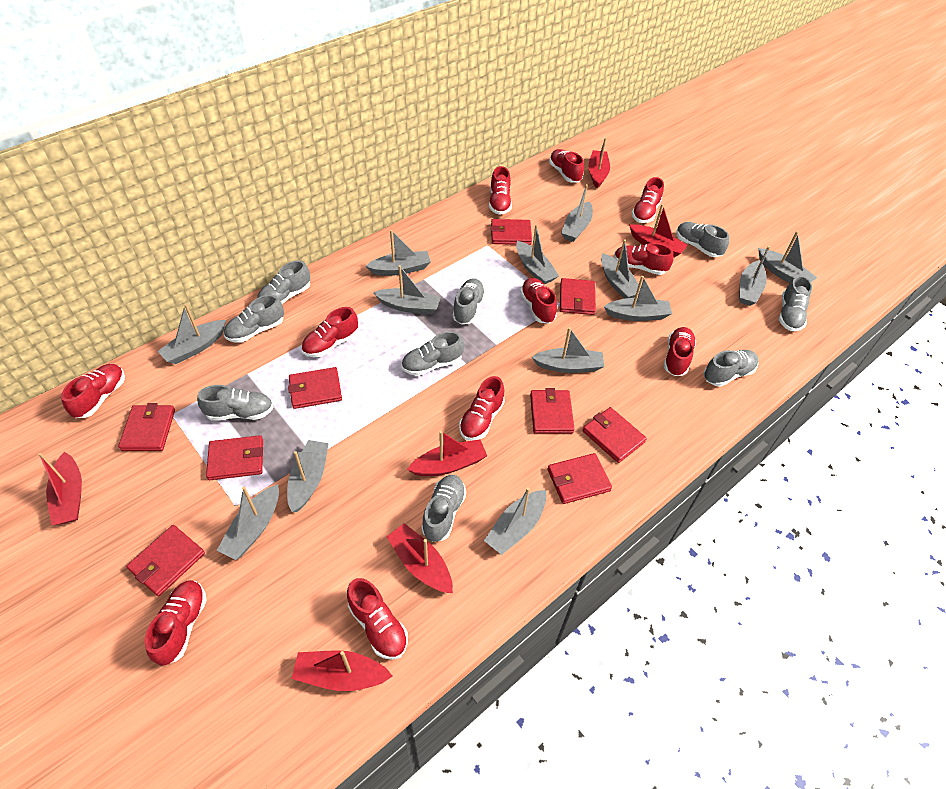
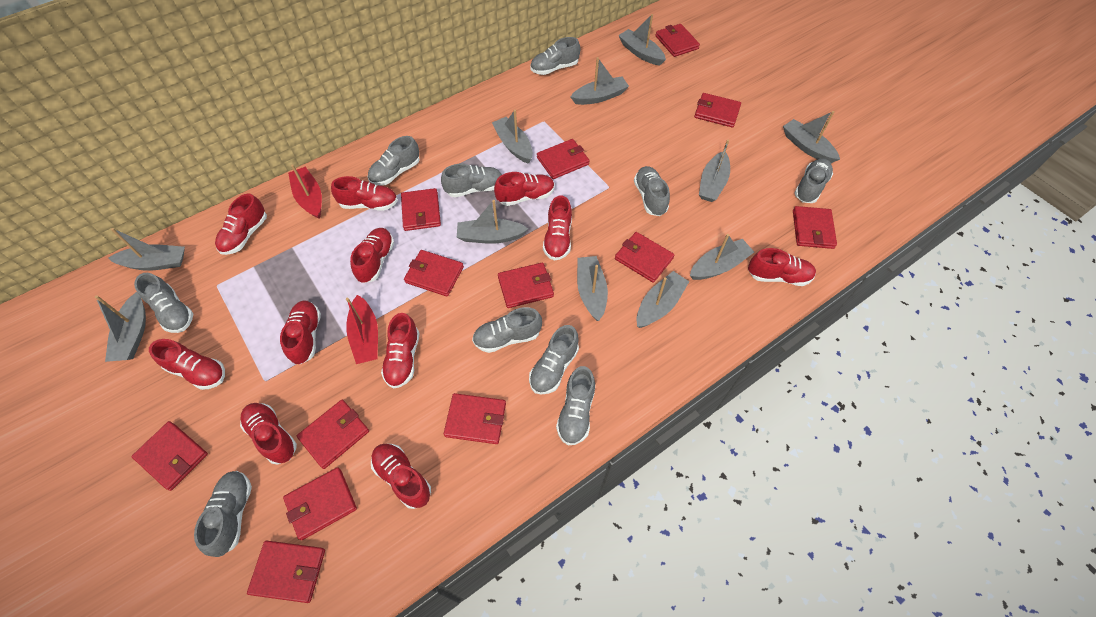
grey boat: 13 -> 11
grey shoe: 9 -> 10
red boat: 6 -> 2
red wallet: 9 -> 13

